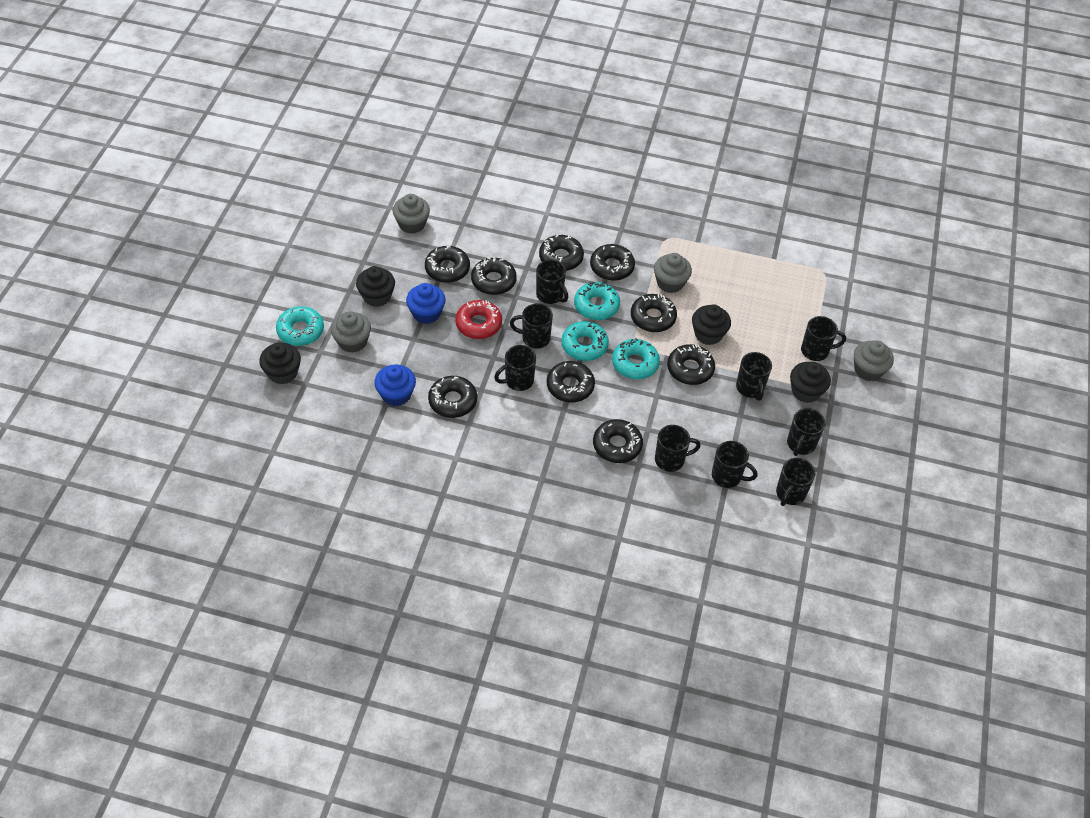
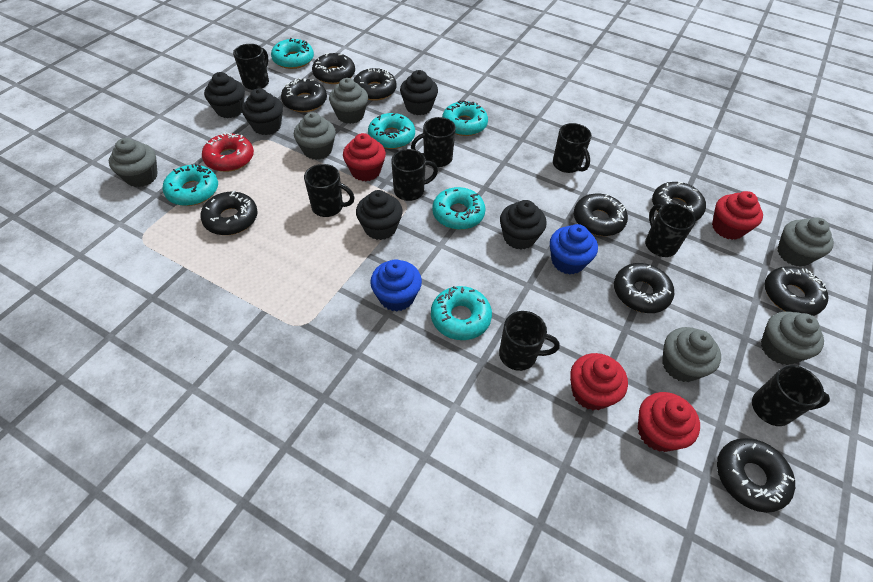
black cupcake: 4 -> 5
black mug: 9 -> 8
grey cupcake: 4 -> 6
red cupcake: 0 -> 4
turquoise donut: 4 -> 6

